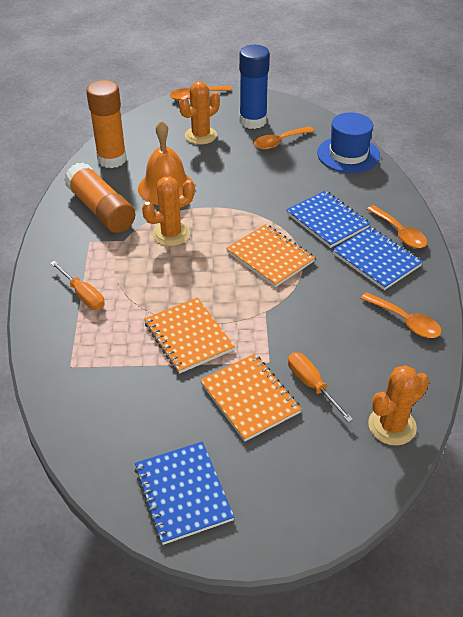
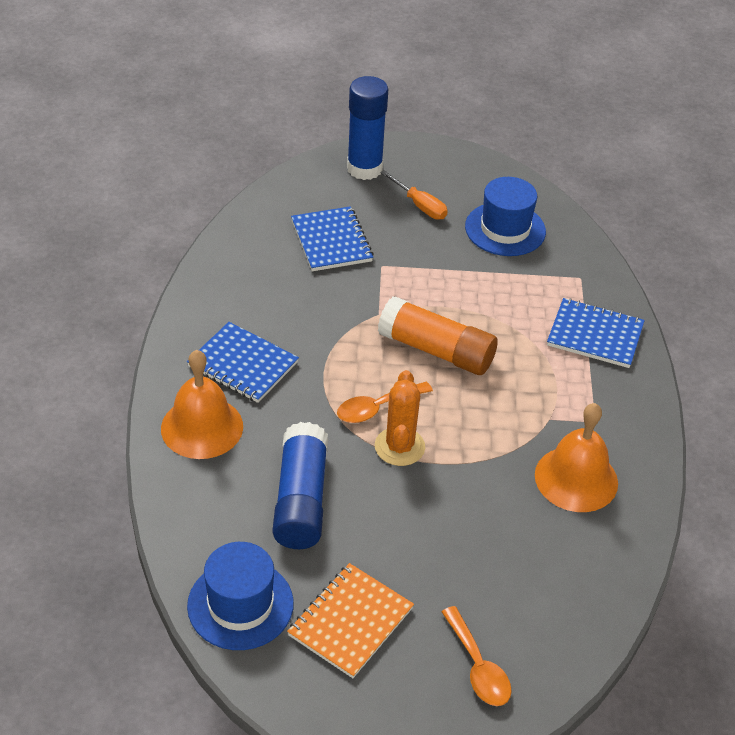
blue glue stick: 1 -> 2
blue hat: 1 -> 2
orange bell: 1 -> 2
orange cactus: 3 -> 1
orange glue stick: 2 -> 1
orange notebook: 3 -> 1
orange screwdriver: 2 -> 1
orange spoon: 4 -> 2

